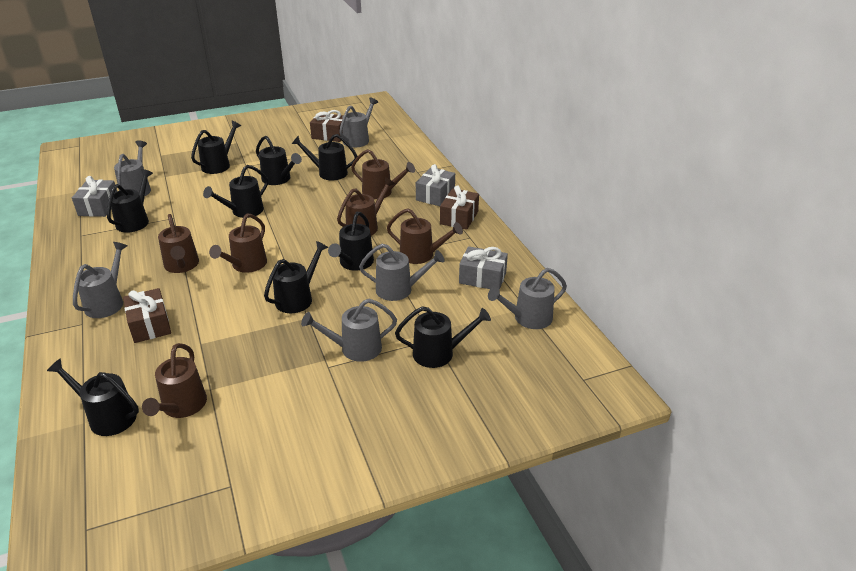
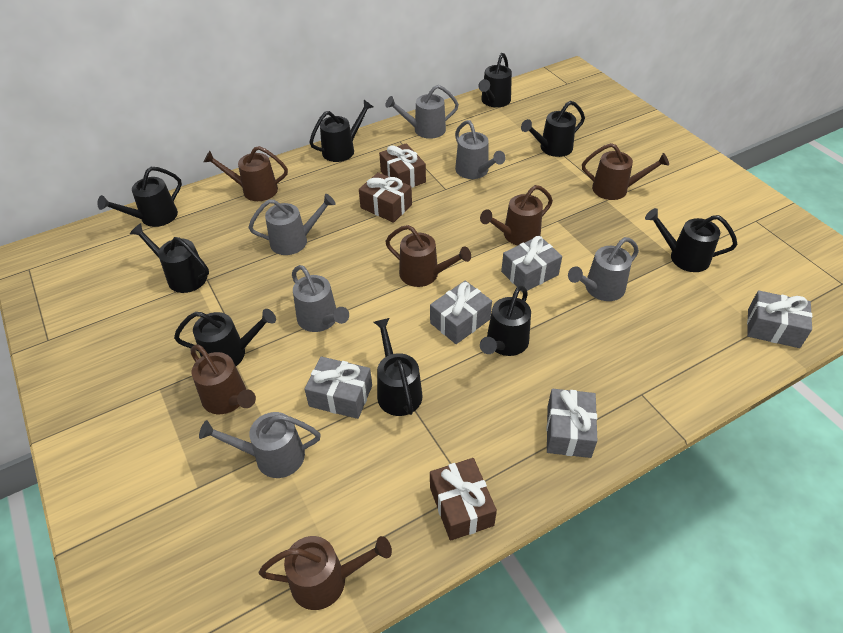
grey gift: 3 -> 5

